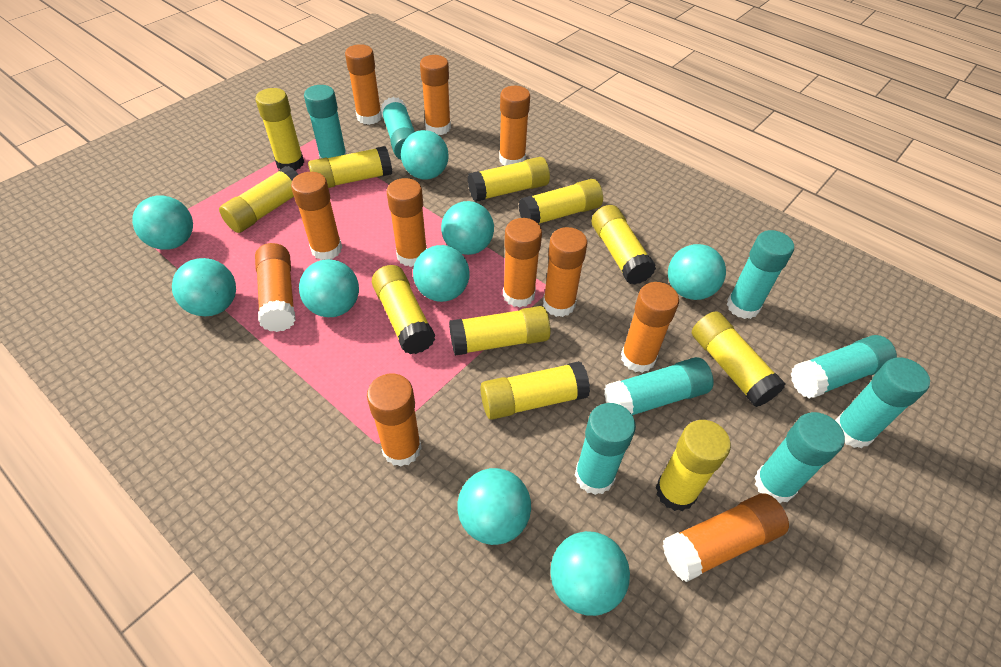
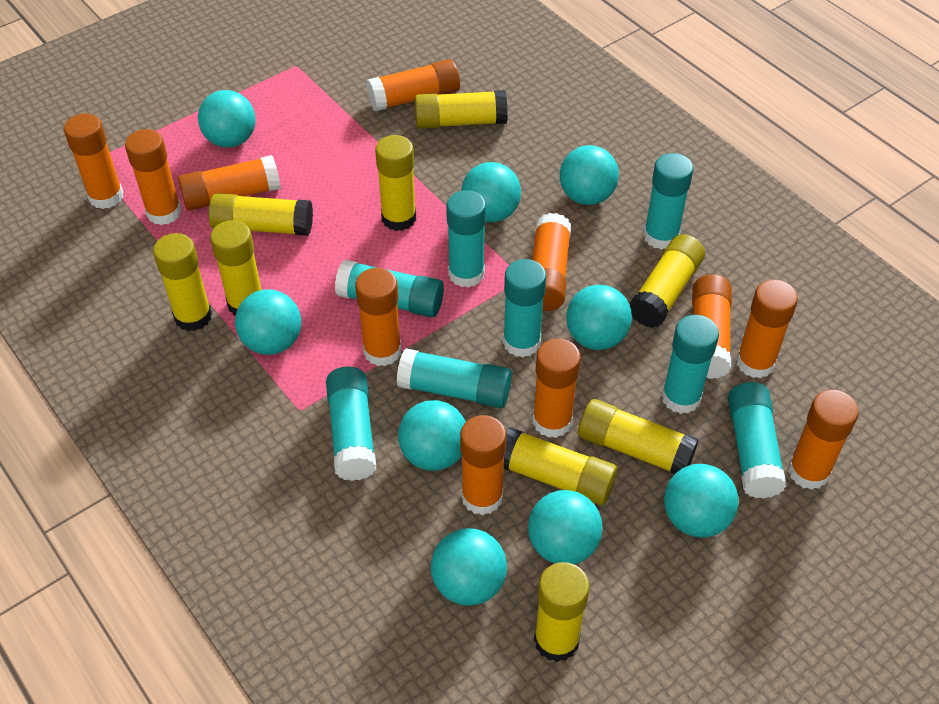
yellow glue stick: 11 -> 9

